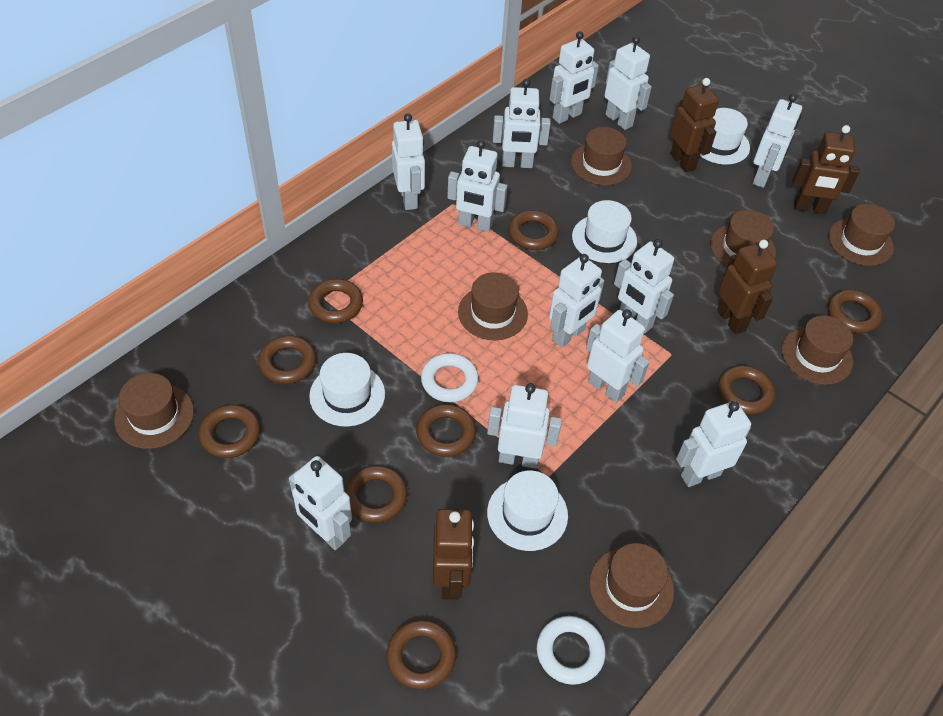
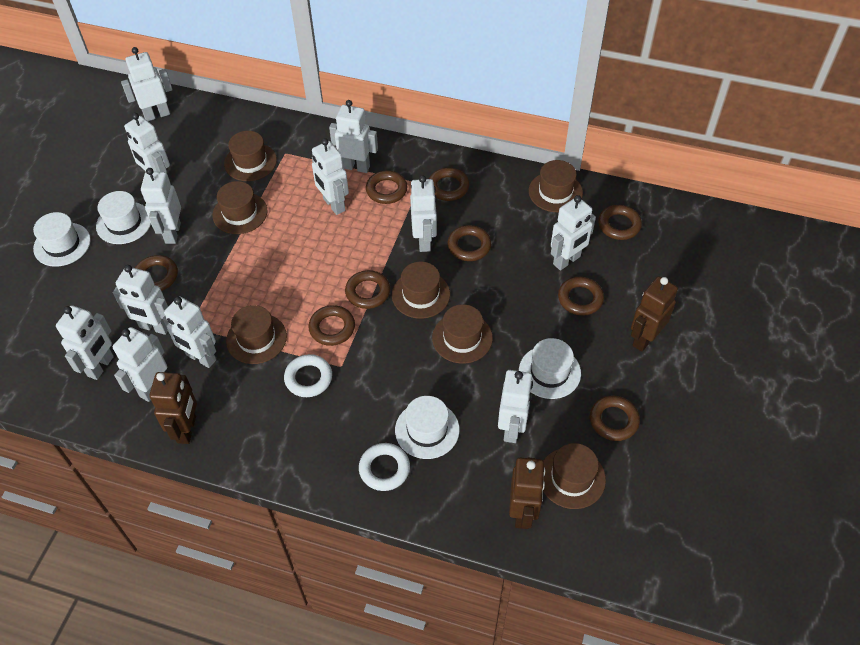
brown robot: 4 -> 3

